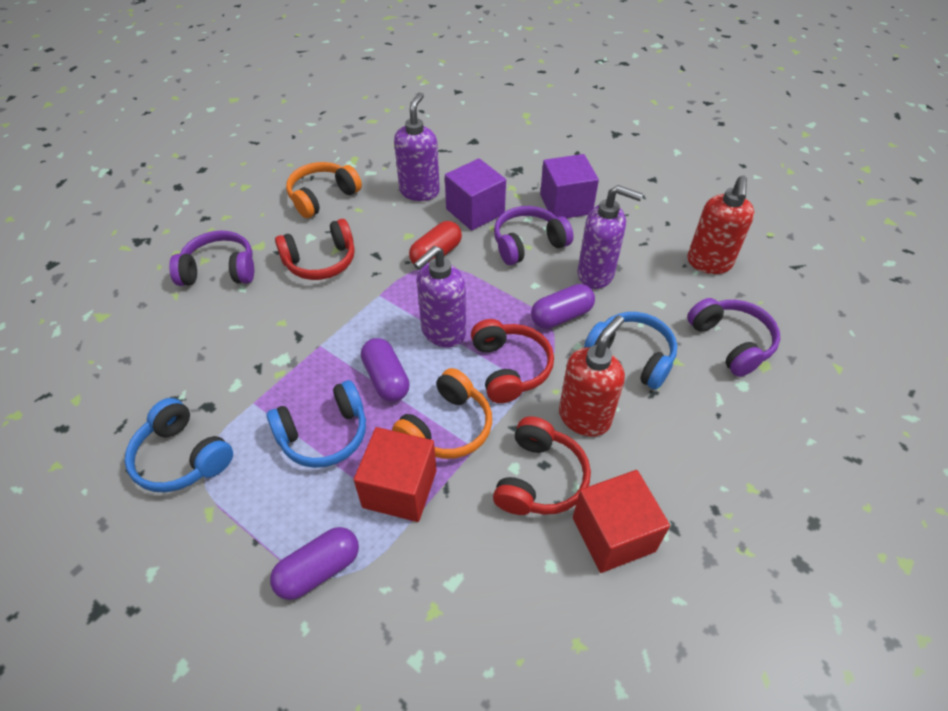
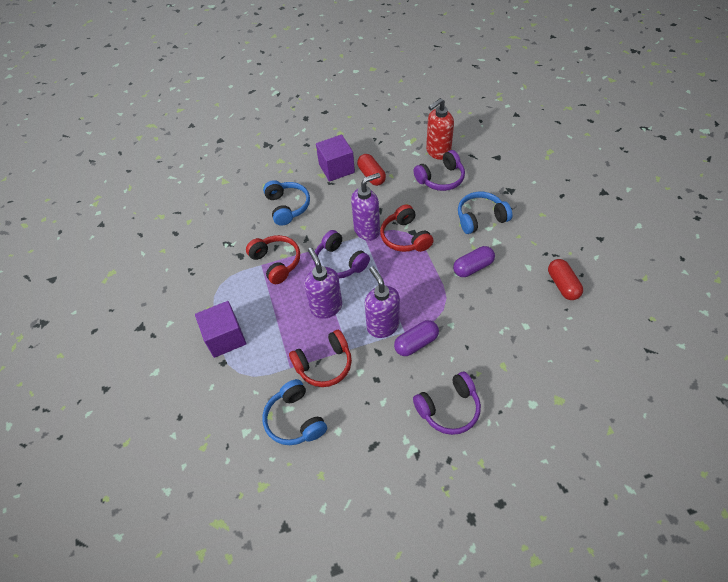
orange headphones: 2 -> 0
purple capsule: 3 -> 2
red capsule: 1 -> 2
red cube: 2 -> 0
red soap dispenser: 2 -> 1

